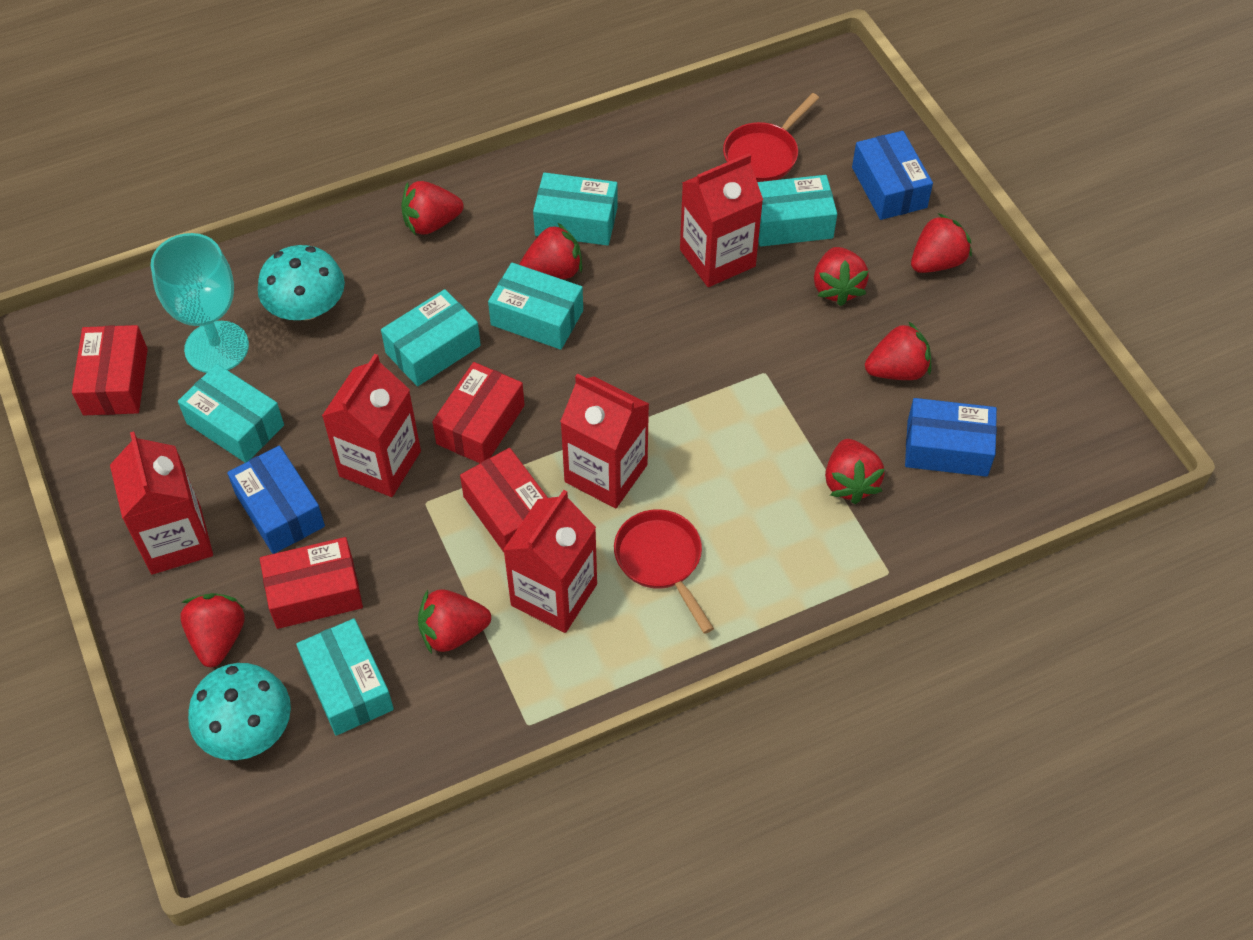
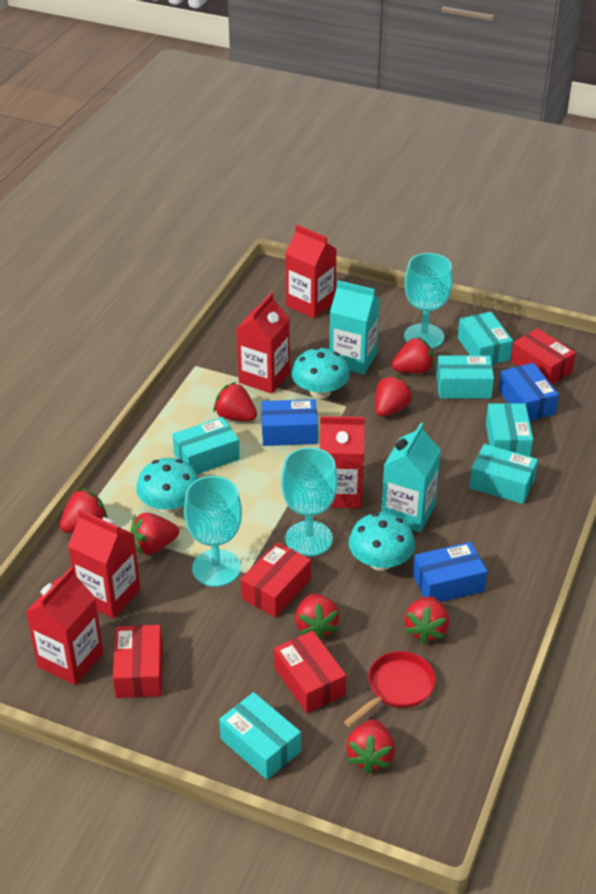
red pan: 2 -> 1
turquoise carton: 0 -> 2
turquoise goblet: 1 -> 3
turquoise mushroom: 2 -> 3

